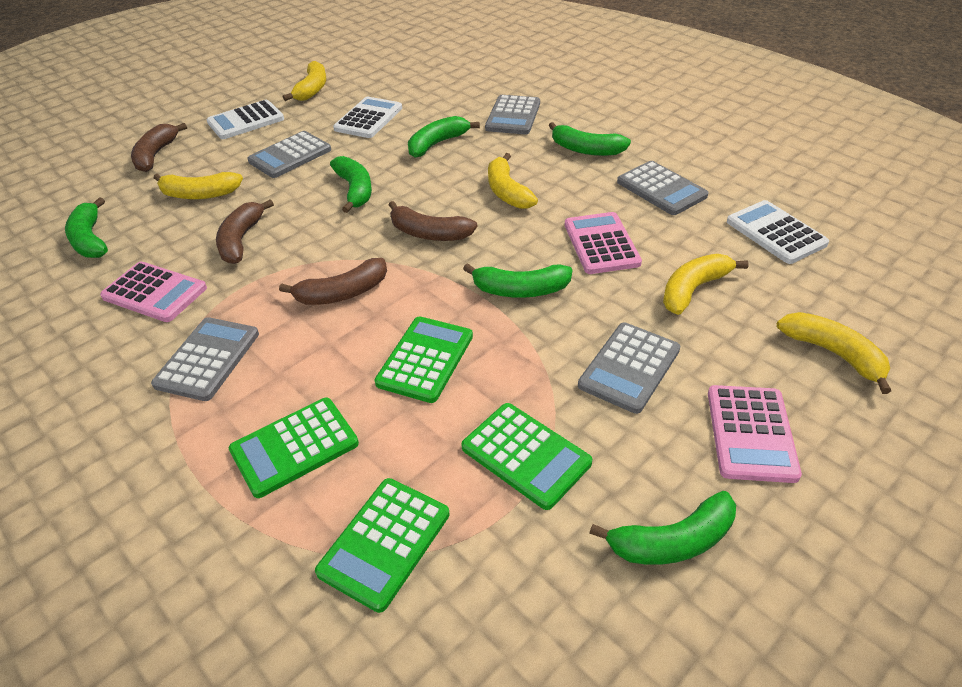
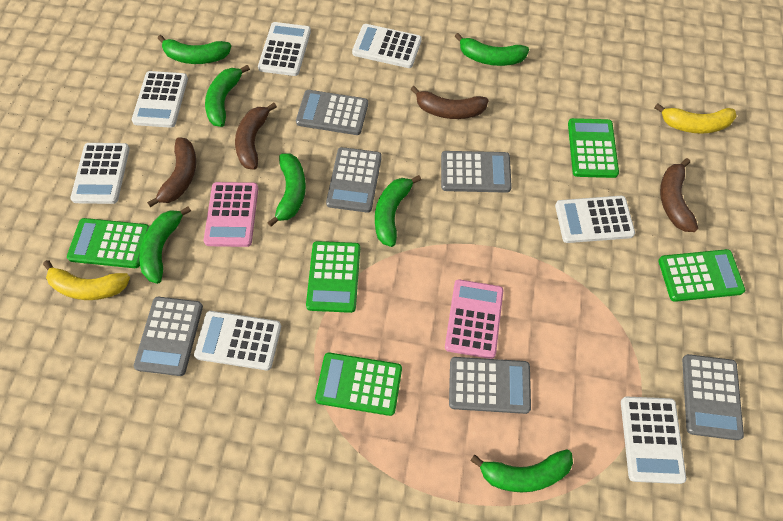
green banana: 6 -> 7
green calculator: 4 -> 5
grey calculator: 5 -> 6
pink calculator: 3 -> 2
white calculator: 3 -> 7
yellow banana: 5 -> 2

